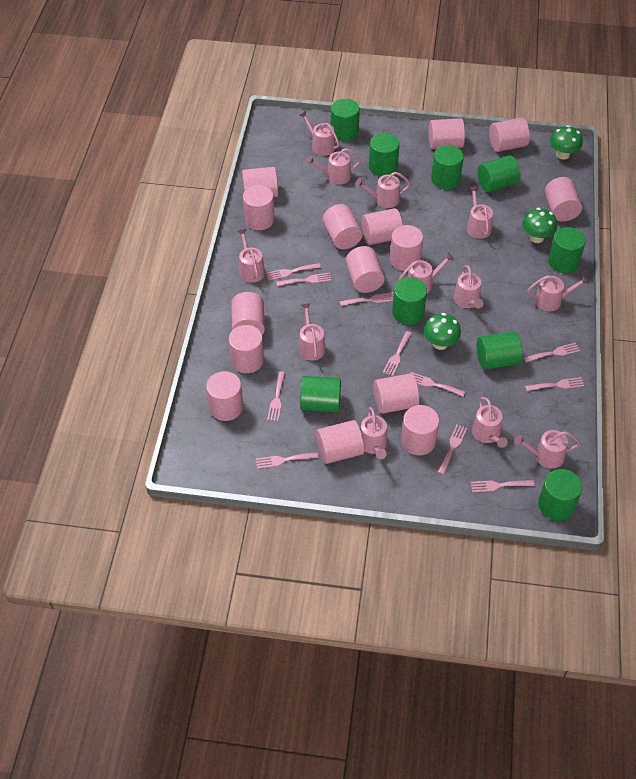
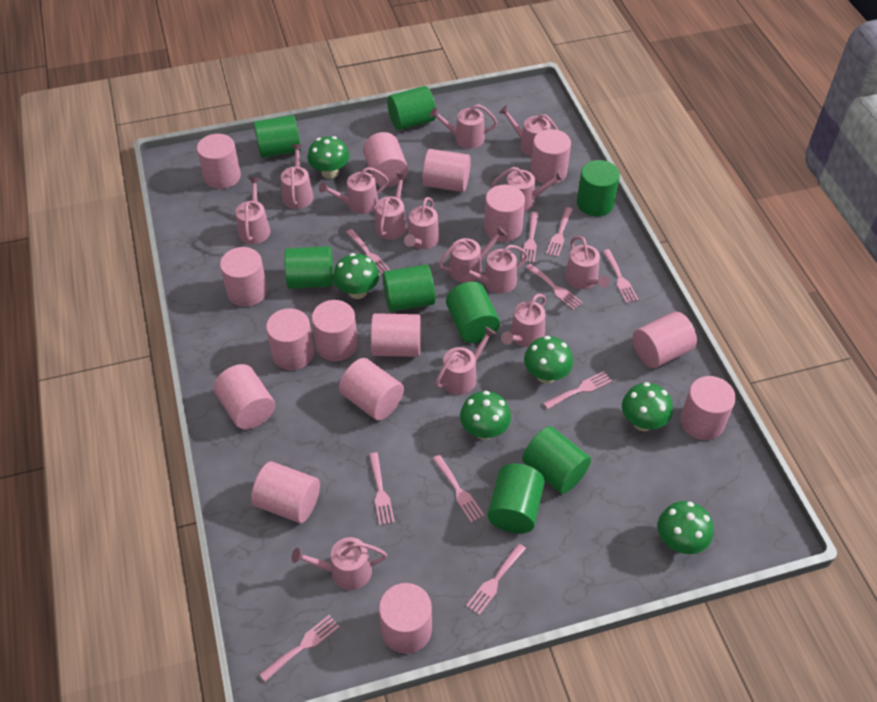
green cylinder: 9 -> 8
green mushroom: 3 -> 6
pink fork: 11 -> 10
pink watering can: 12 -> 14

